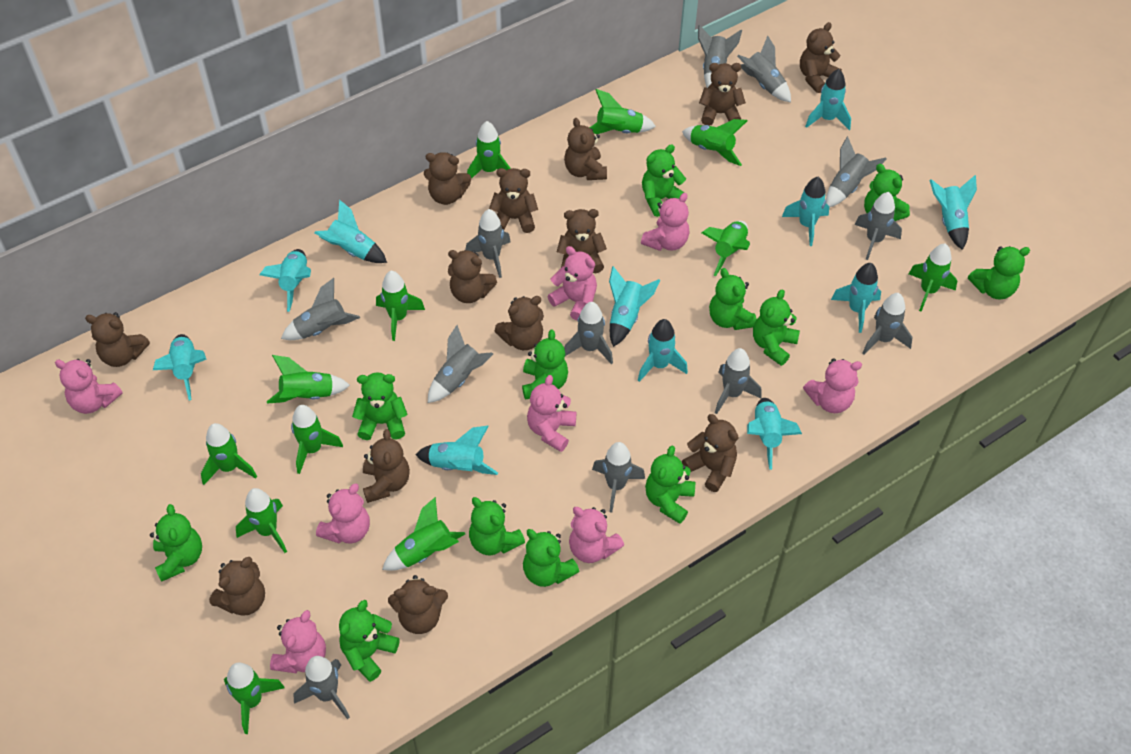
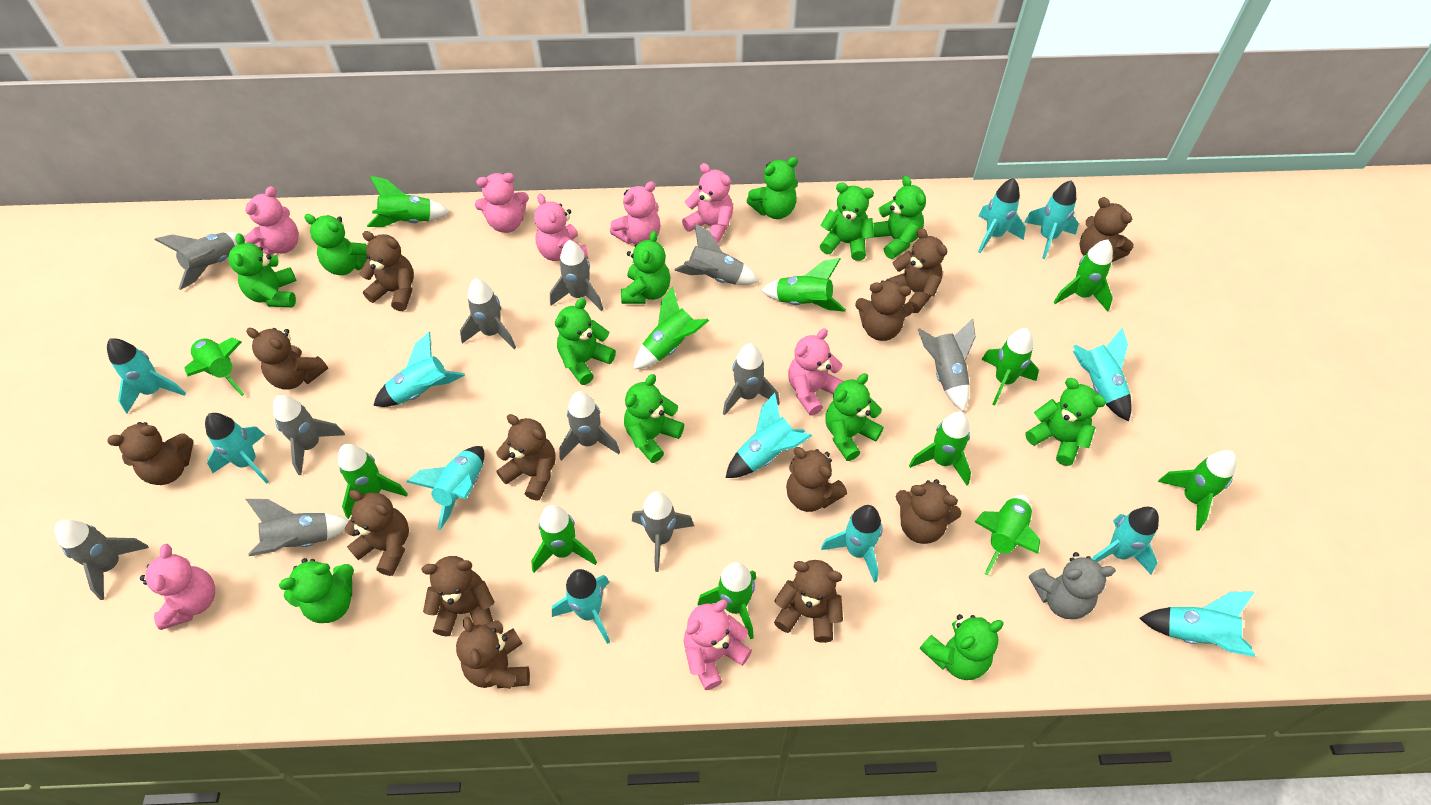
grey rocket: 12 -> 11
grey teddy bear: 0 -> 1
turquoise rocket: 11 -> 12

